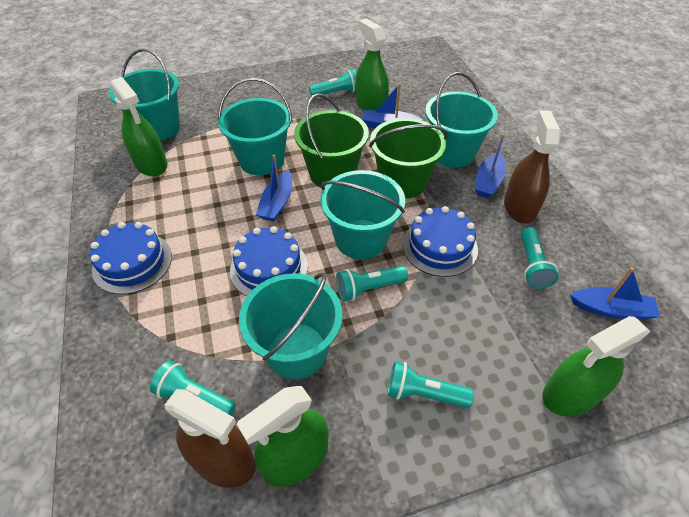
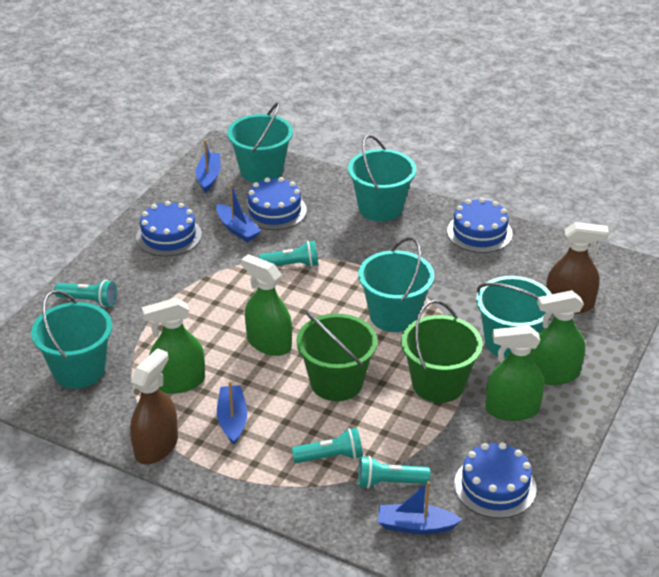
blue cake: 3 -> 4
turquoise flashlight: 5 -> 4

